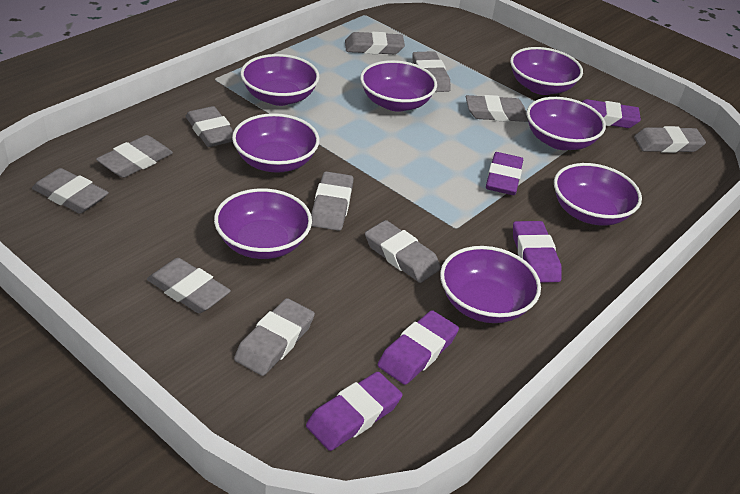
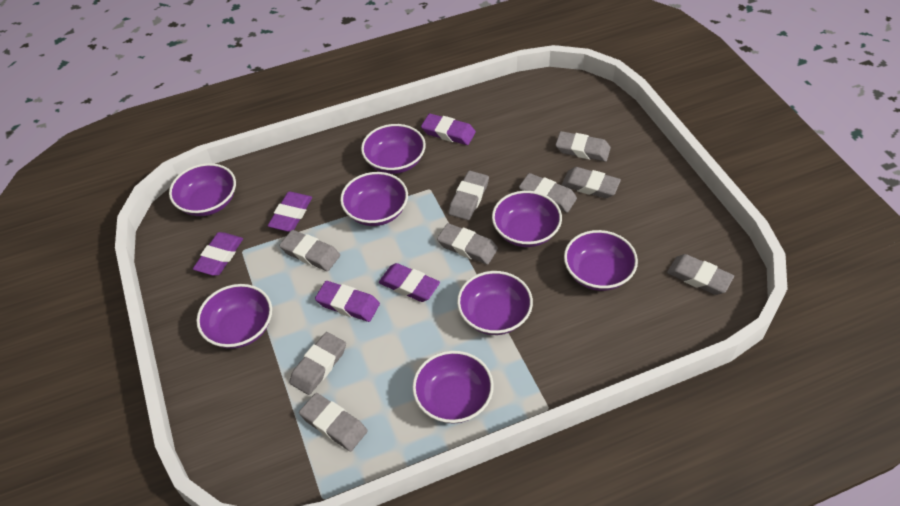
grey eraser: 11 -> 9

